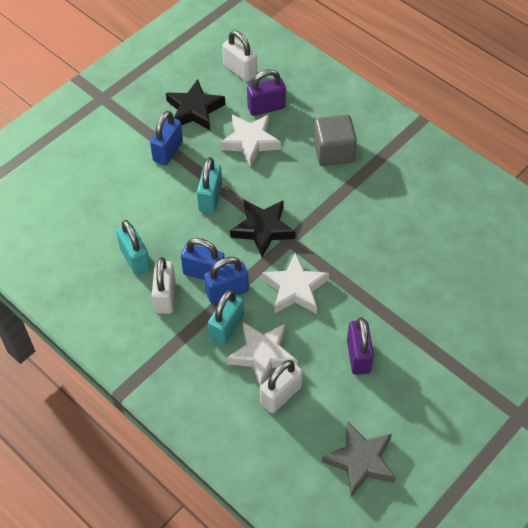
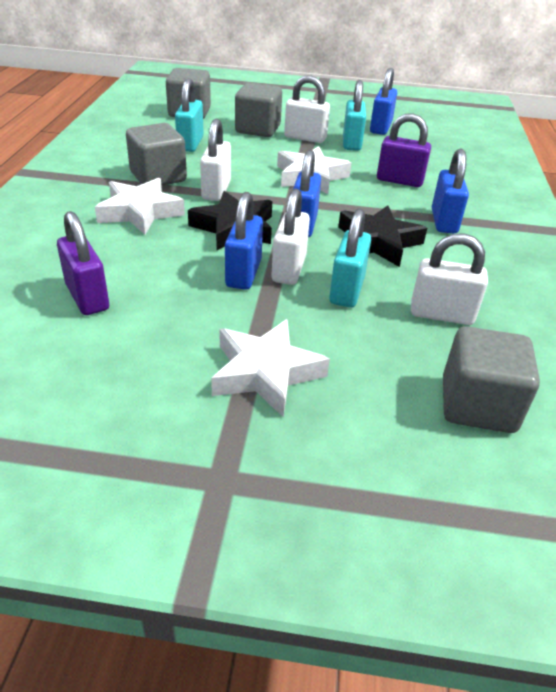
blue padlock: 3 -> 4
grey cube: 1 -> 4
grey star: 1 -> 0
white padlock: 3 -> 4

